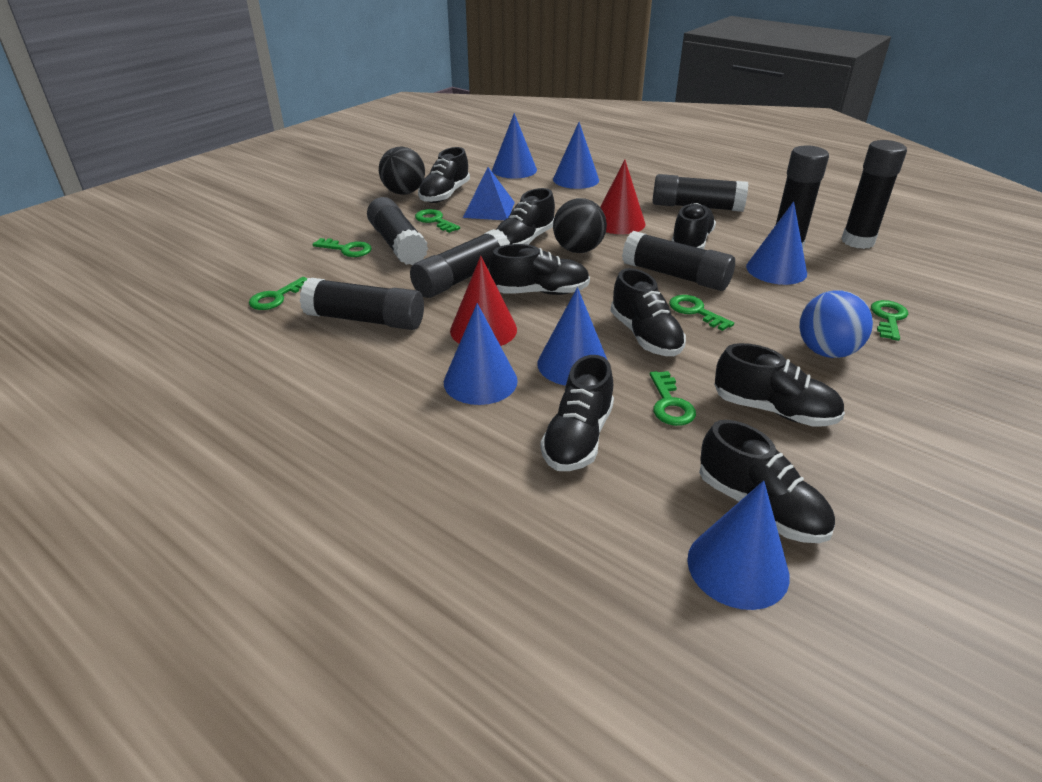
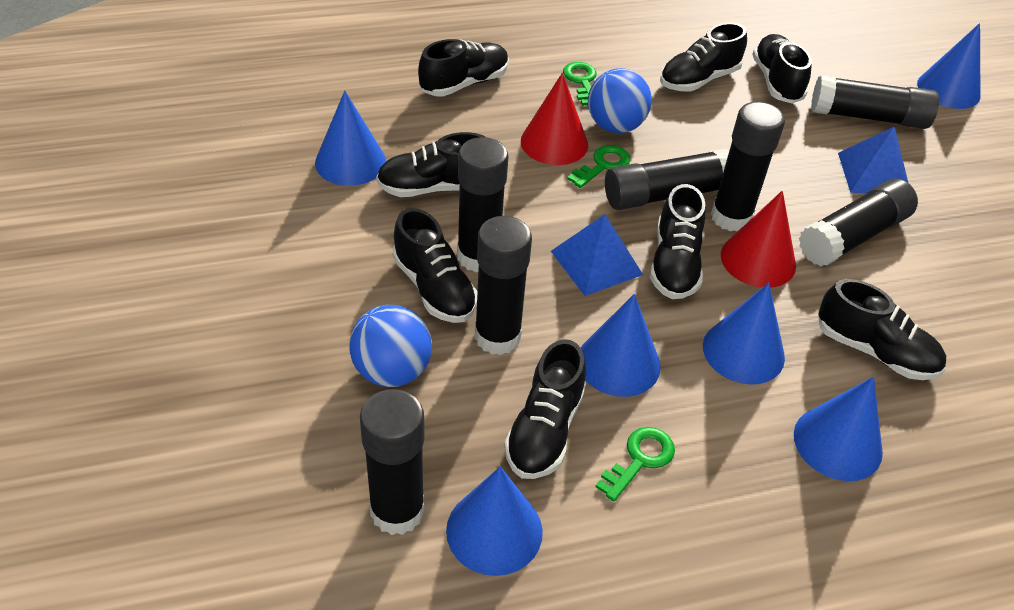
black ball: 2 -> 0
blue ball: 1 -> 2
blue pyramid: 1 -> 2
green key: 6 -> 3

